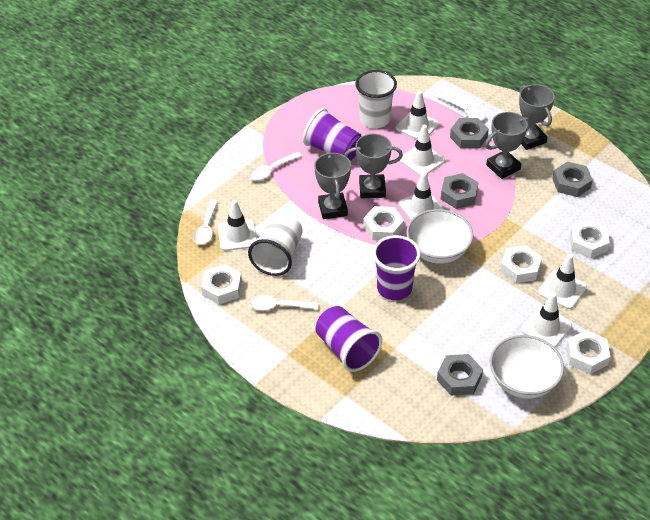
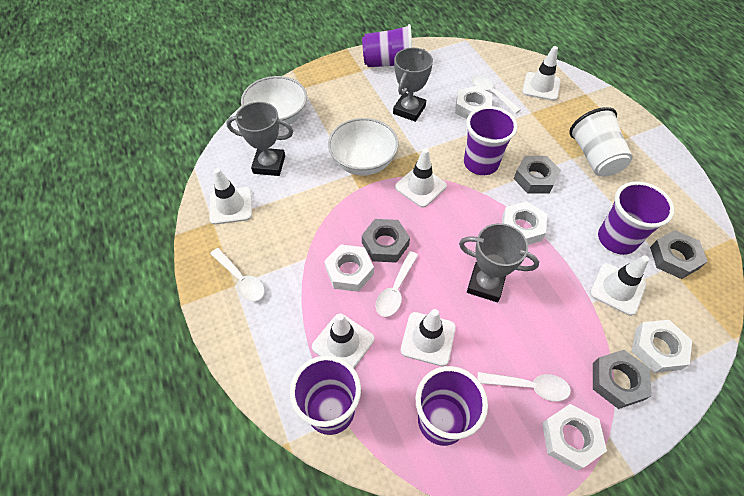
grey trophy: 4 -> 3
purple cup: 3 -> 5
white cup: 2 -> 1

